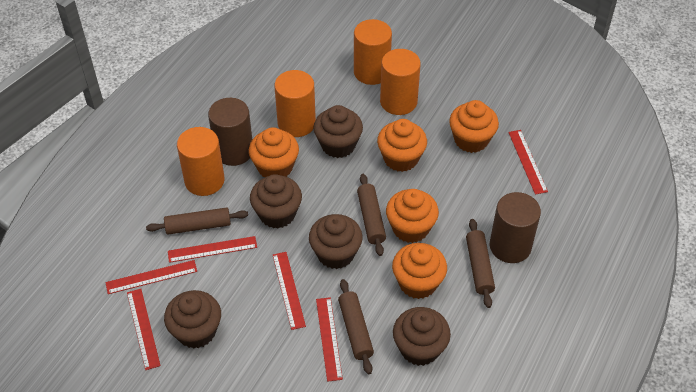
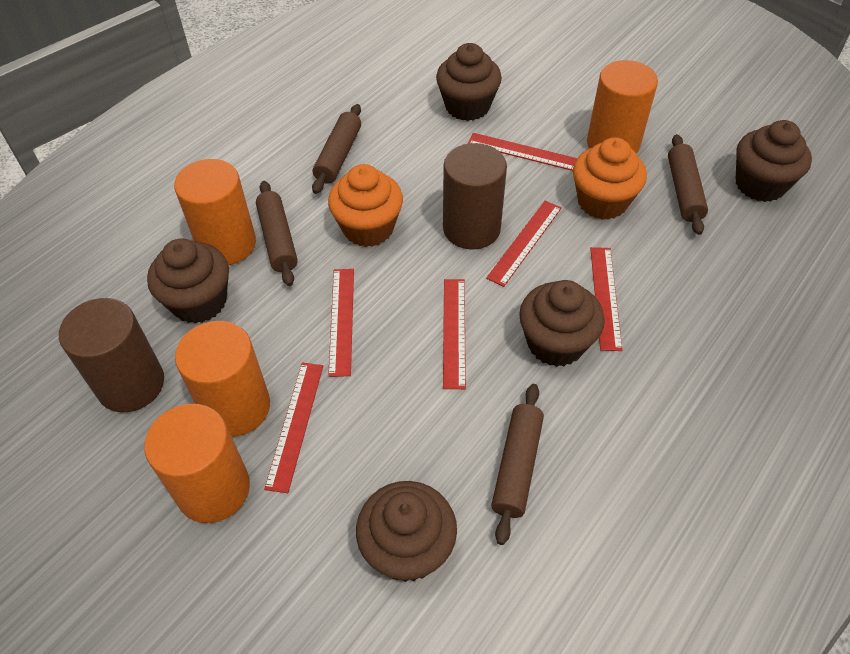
orange cupcake: 5 -> 2

